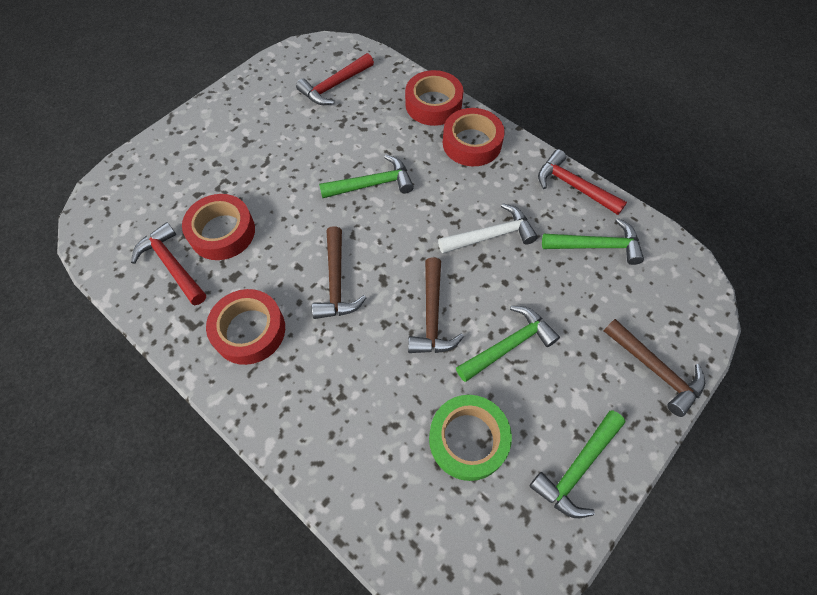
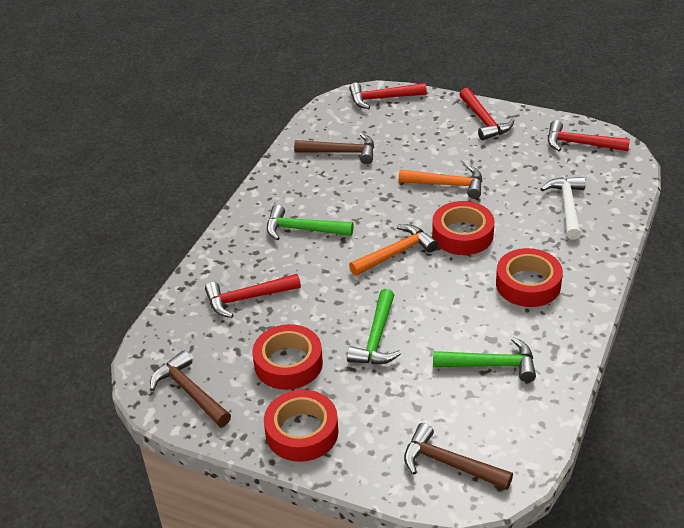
green hammer: 4 -> 3
green tape: 1 -> 0
orange hammer: 0 -> 2
red hammer: 3 -> 4

